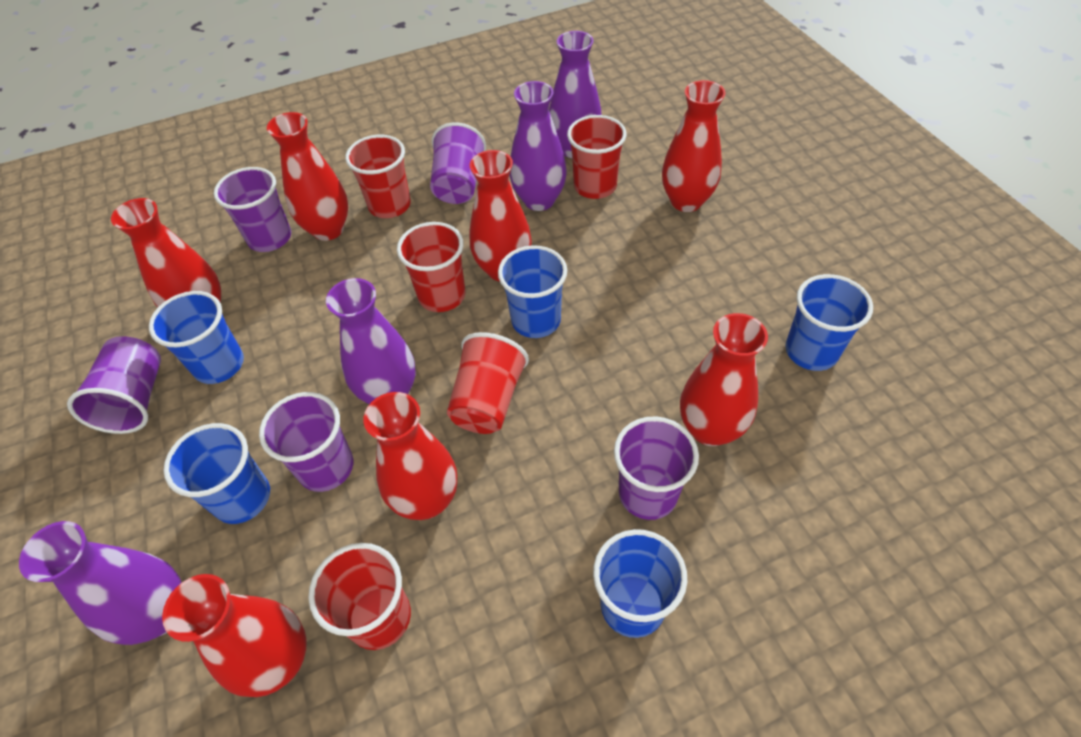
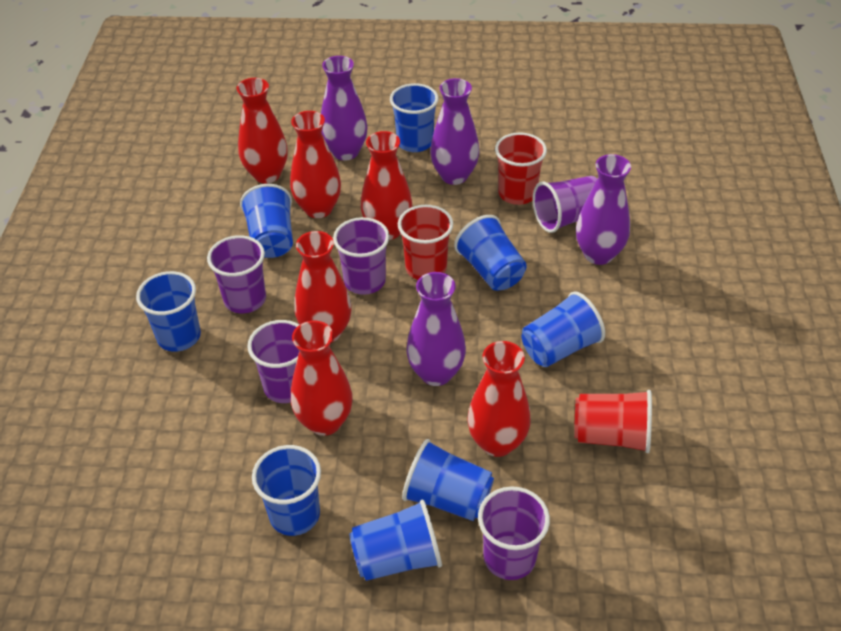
blue cup: 5 -> 8
red cup: 5 -> 3
red vase: 7 -> 6

